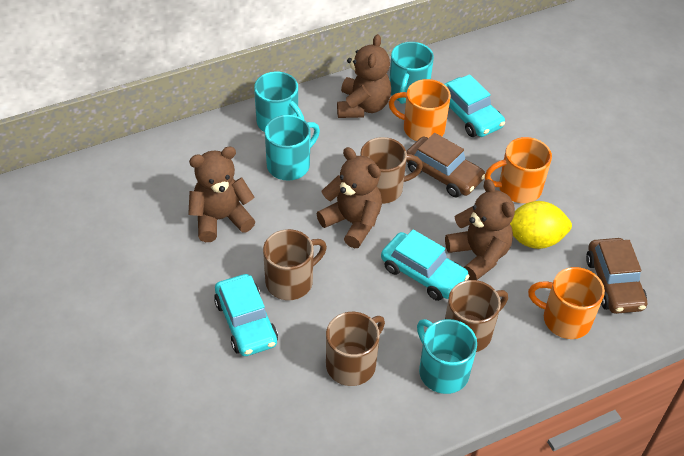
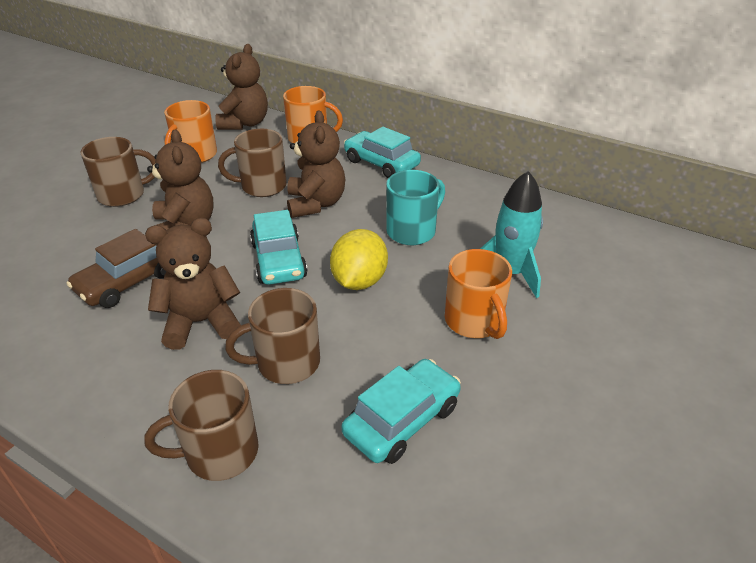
brown car: 2 -> 1
turquoise mug: 4 -> 1
turquoise rocket: 0 -> 1

